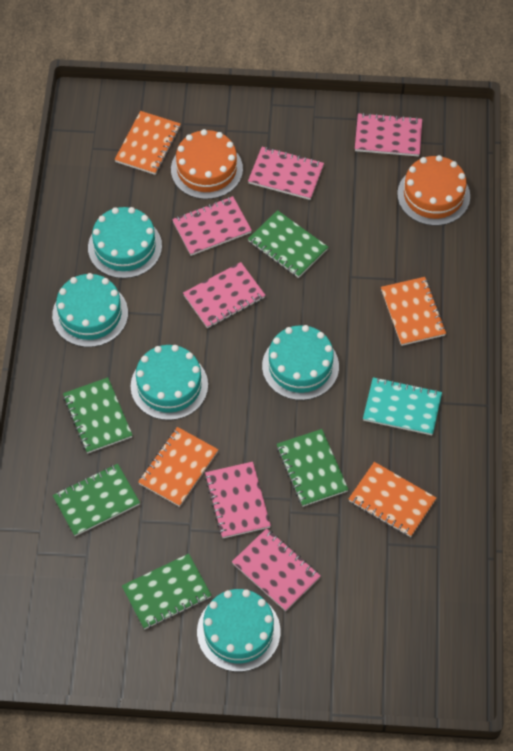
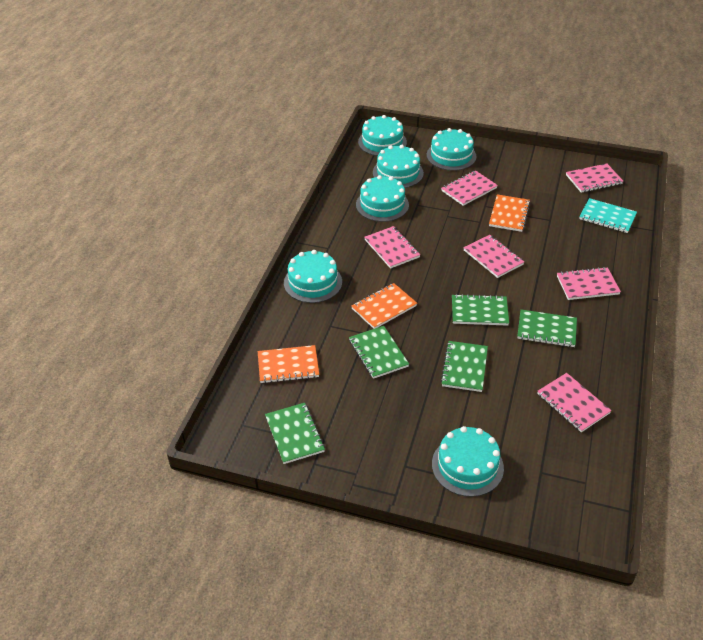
orange cake: 2 -> 0
orange notebook: 4 -> 3
turquoise cake: 5 -> 6

